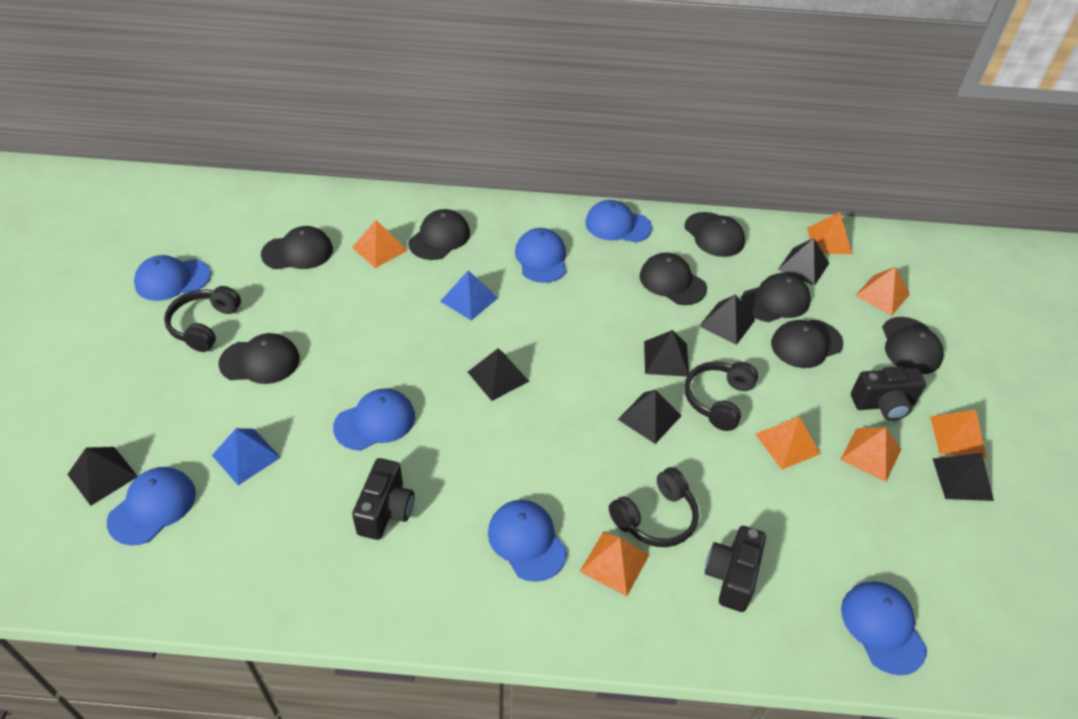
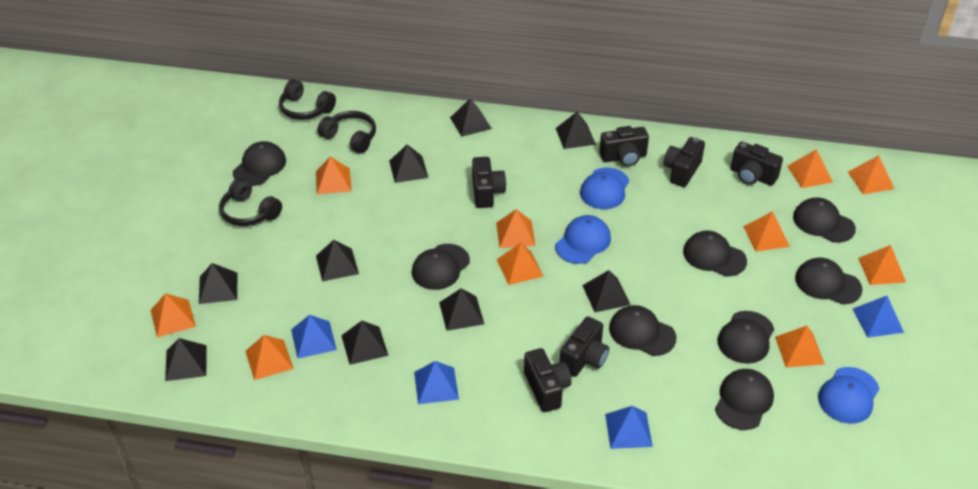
black camera: 3 -> 6
black pyramid: 7 -> 9
blue cap: 7 -> 3
blue pyramid: 2 -> 4
orange pyramid: 7 -> 10

